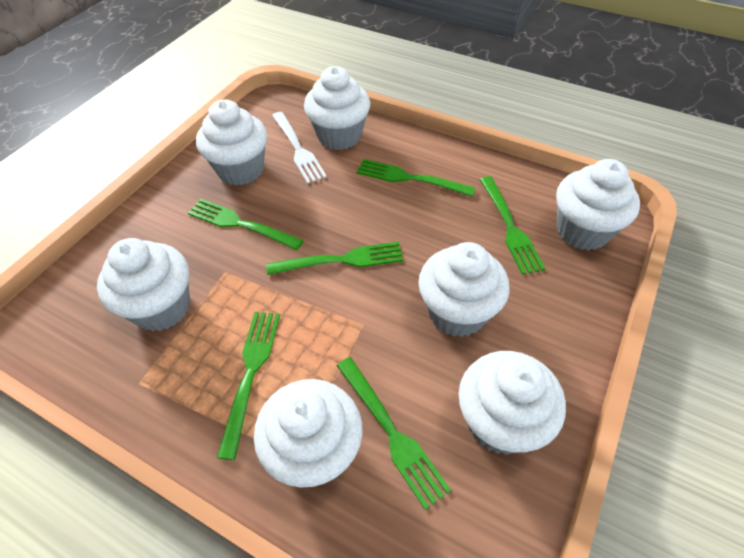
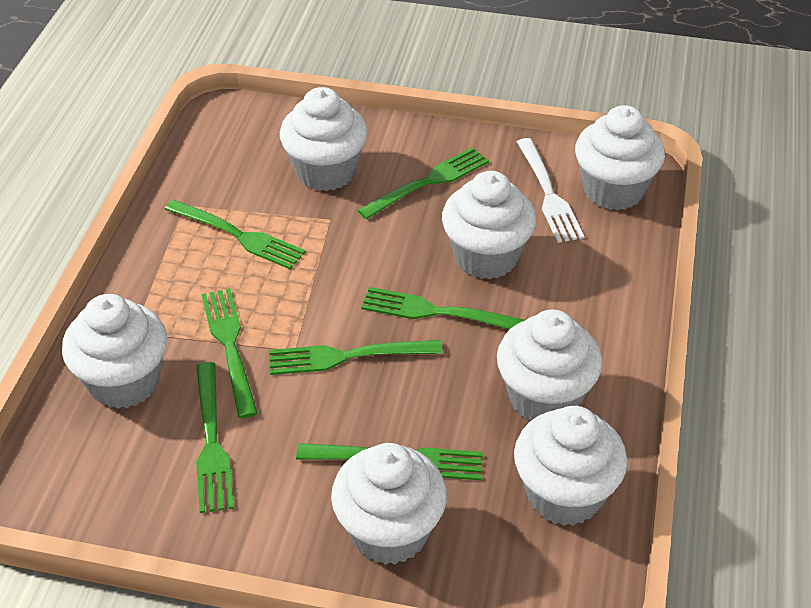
green fork: 6 -> 7

